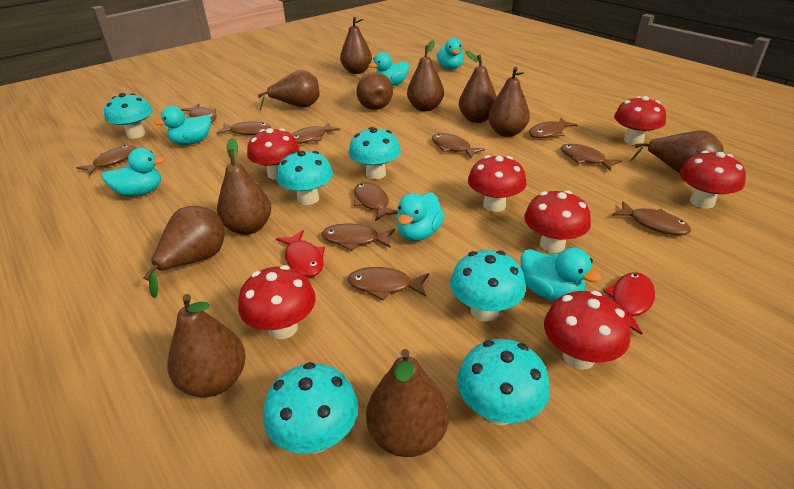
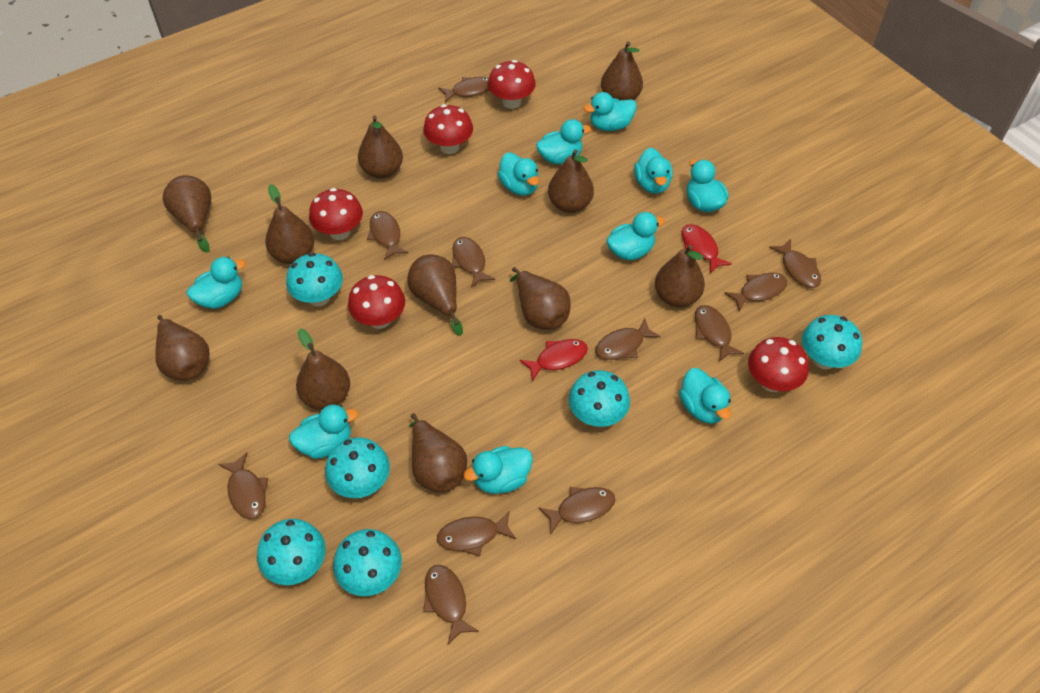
red mushroom: 7 -> 5
turquoise duck: 6 -> 10

